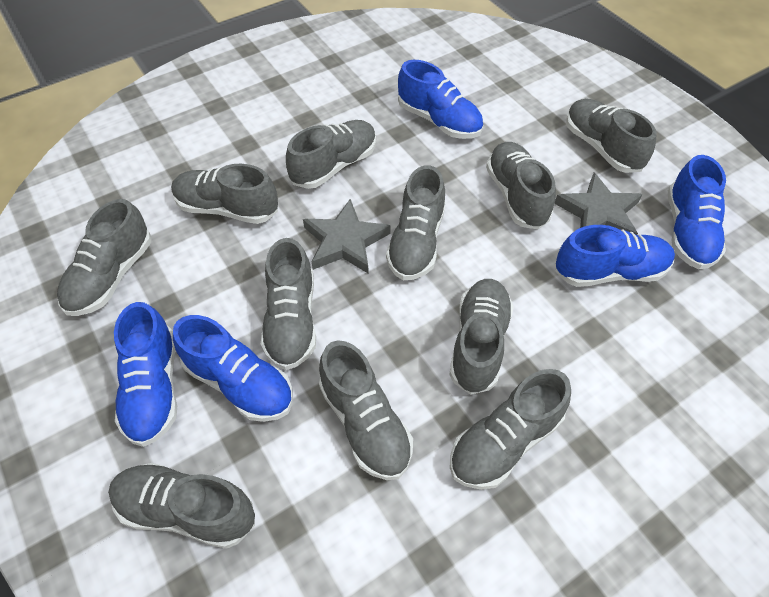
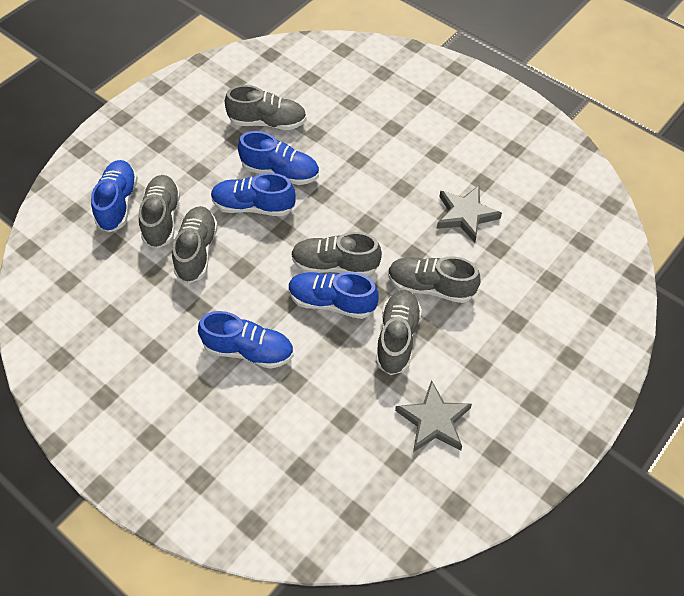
grey shoe: 11 -> 6

